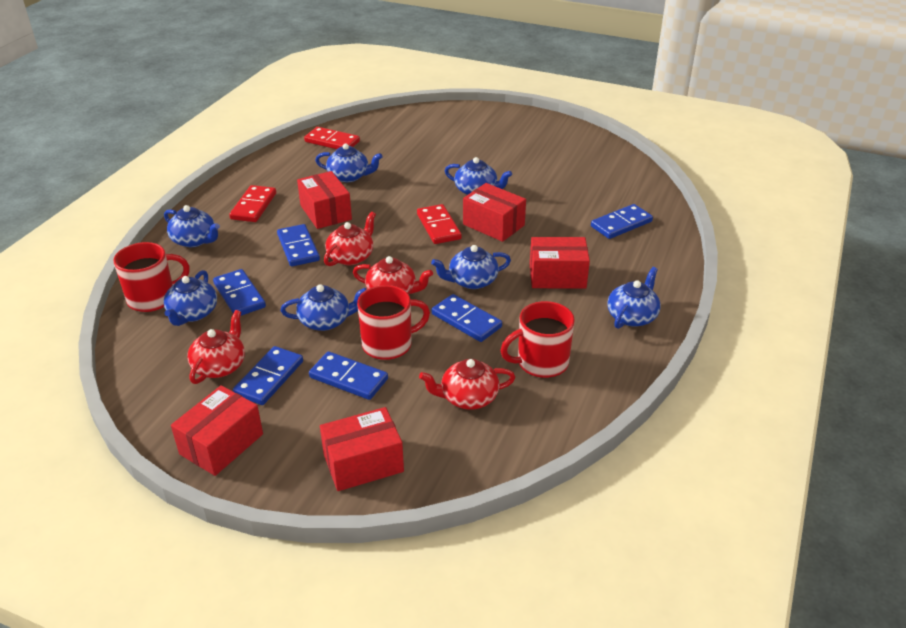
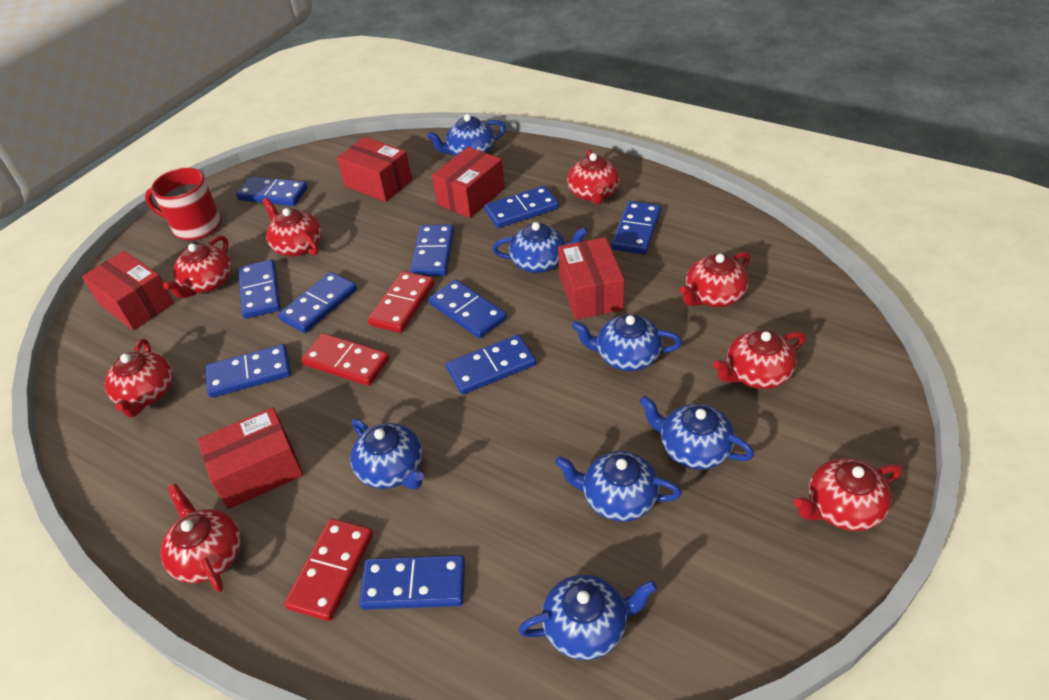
blue domino: 6 -> 10
red mug: 3 -> 1
red teapot: 4 -> 8

